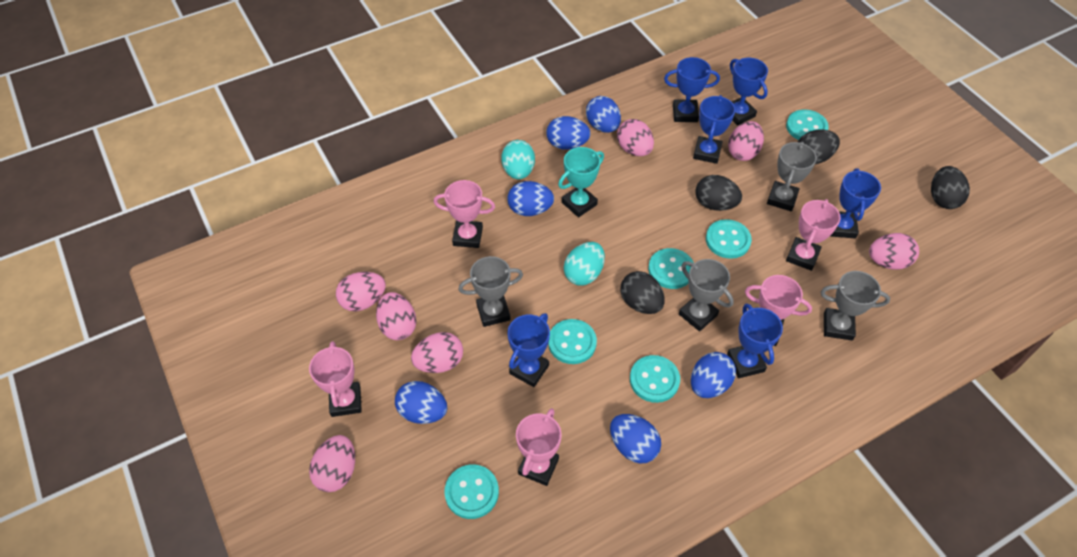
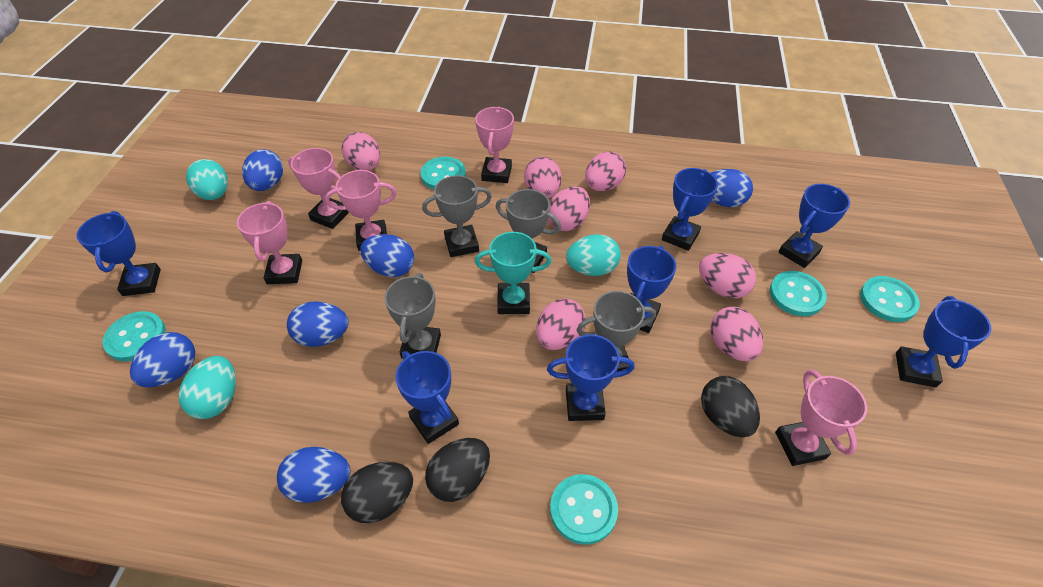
black egg: 4 -> 3
blue trophy: 6 -> 7
turquoise button: 6 -> 5
turquoise egg: 2 -> 3

